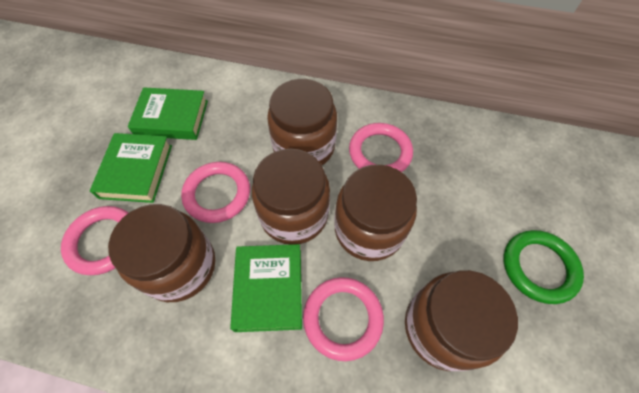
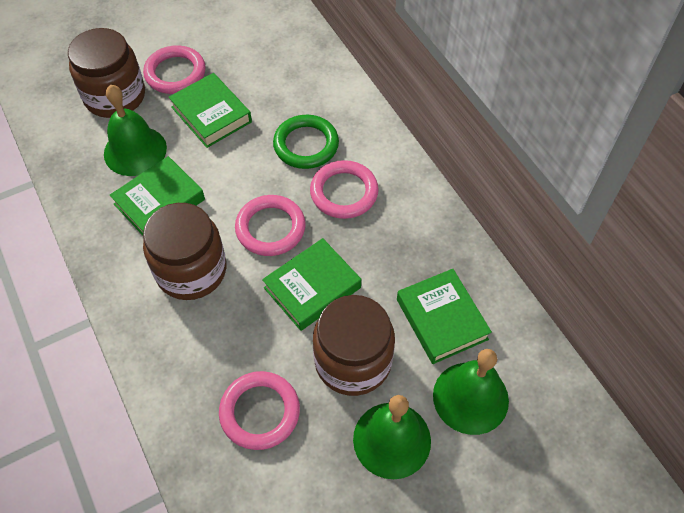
brown jar: 5 -> 3
green bell: 0 -> 3
green book: 3 -> 4

